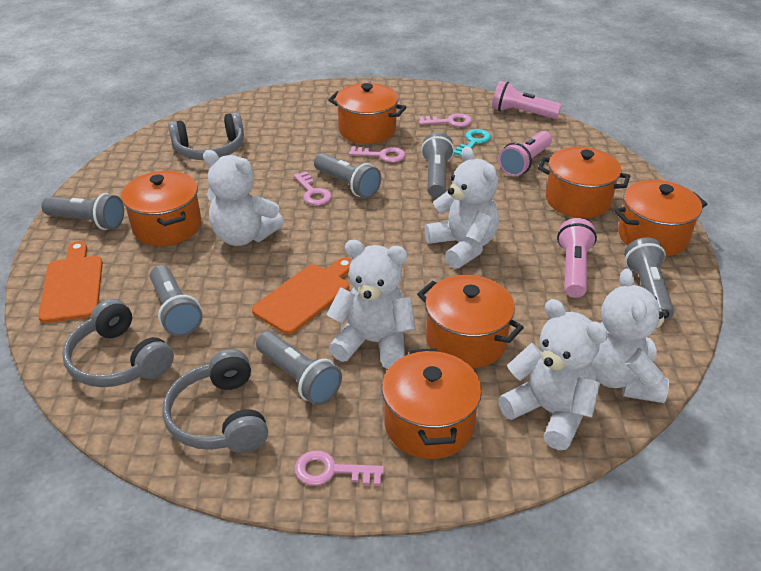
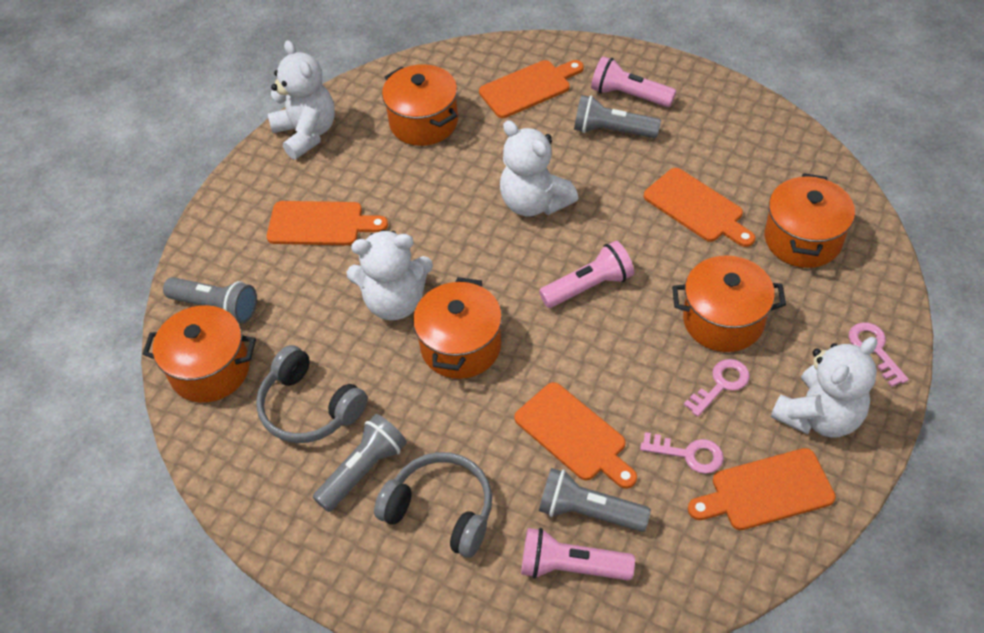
grey flashlight: 6 -> 4
grey headphones: 3 -> 2
orange cutting board: 2 -> 5
orange pot: 6 -> 5
pink key: 4 -> 3
turquoise key: 1 -> 0
white teddy bear: 5 -> 4

